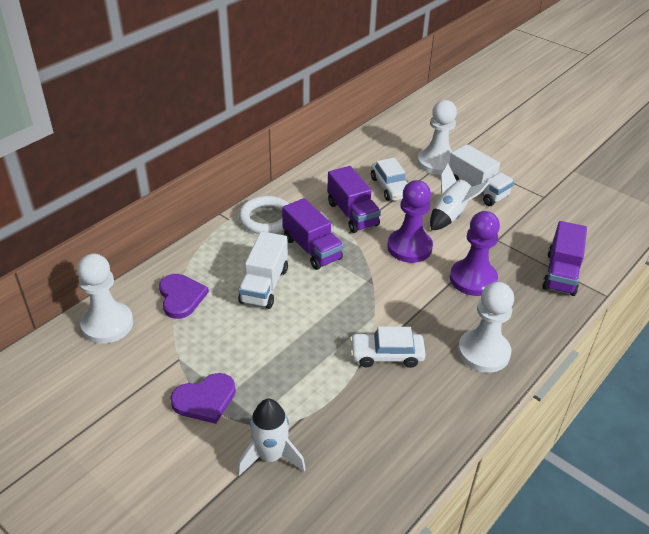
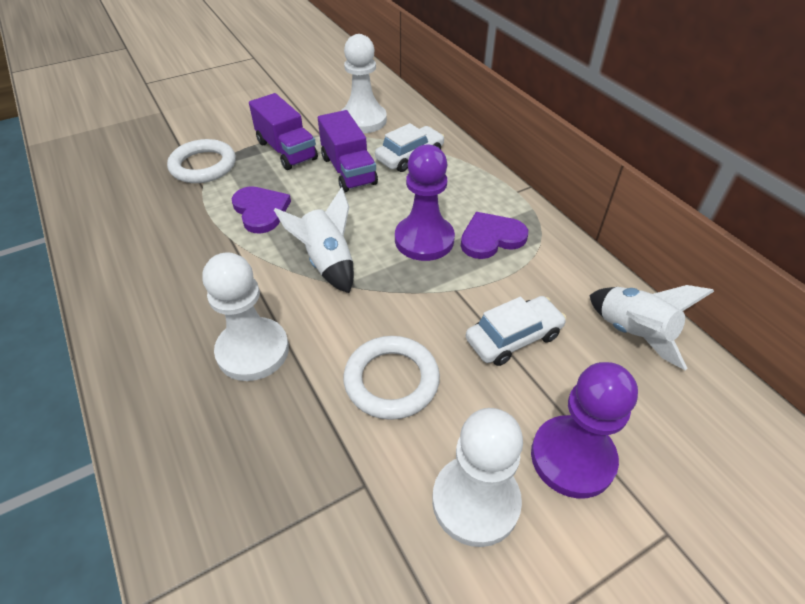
purple truck: 3 -> 2
white ring: 1 -> 2
white truck: 2 -> 0

